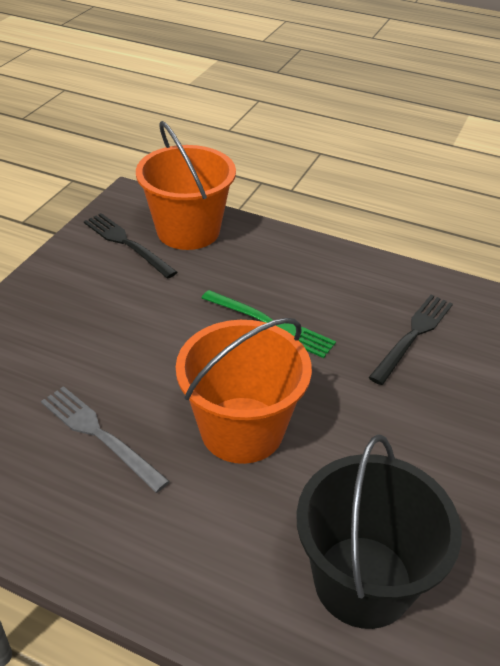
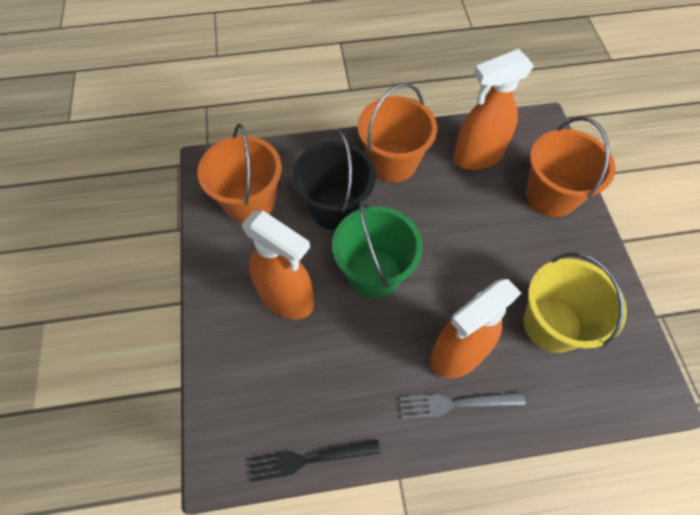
black fork: 2 -> 1
green bucket: 0 -> 1
green fork: 1 -> 0
orange bucket: 2 -> 3
orange spray bottle: 0 -> 3
yellow bucket: 0 -> 1

